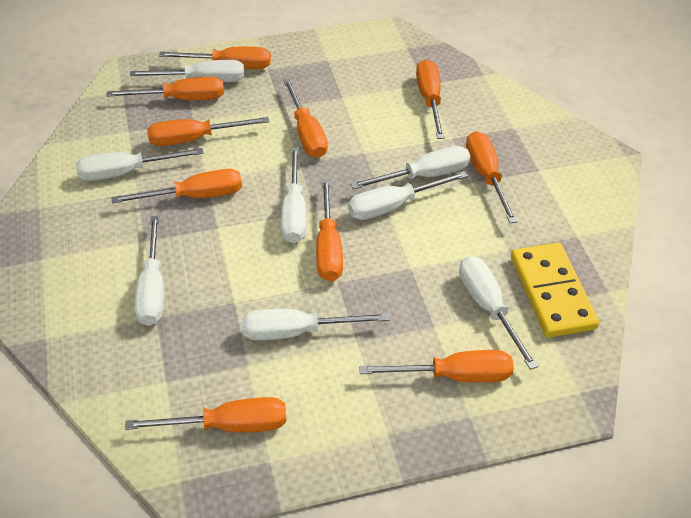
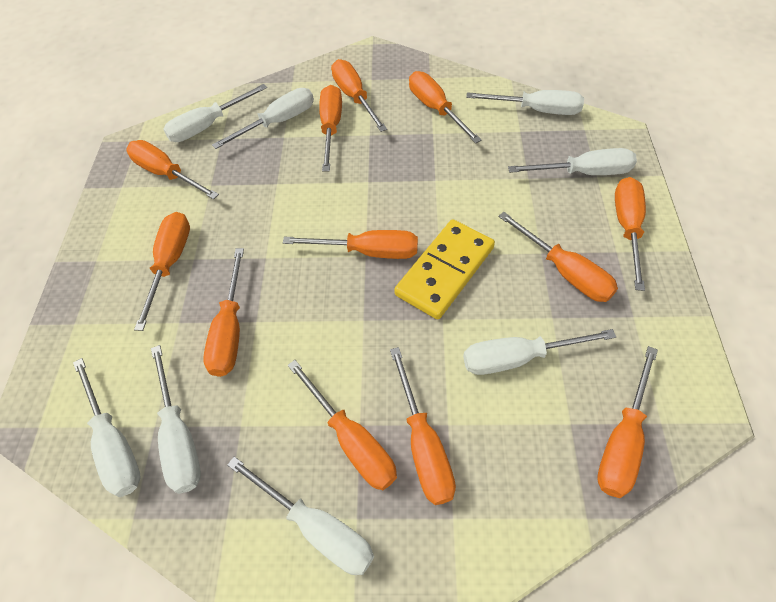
orange screwdriver: 10 -> 12

